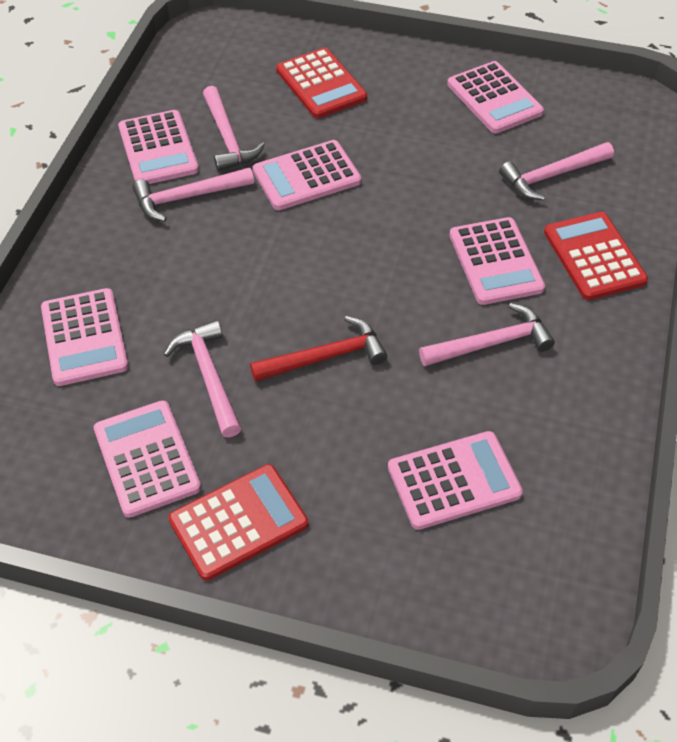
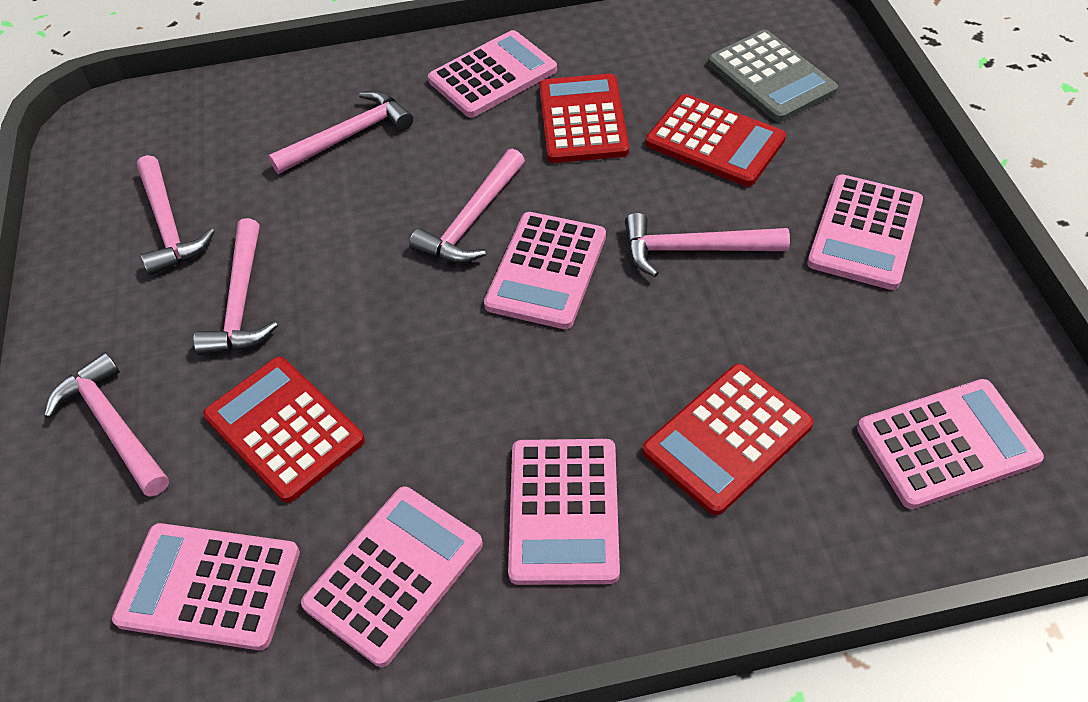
grey calculator: 0 -> 1
pink hammer: 5 -> 6
red calculator: 3 -> 4
red hammer: 1 -> 0

